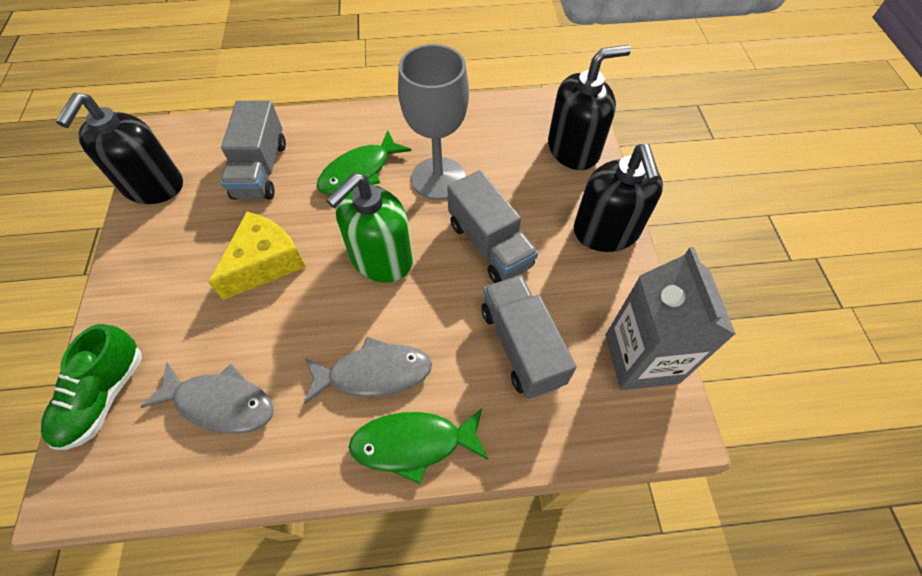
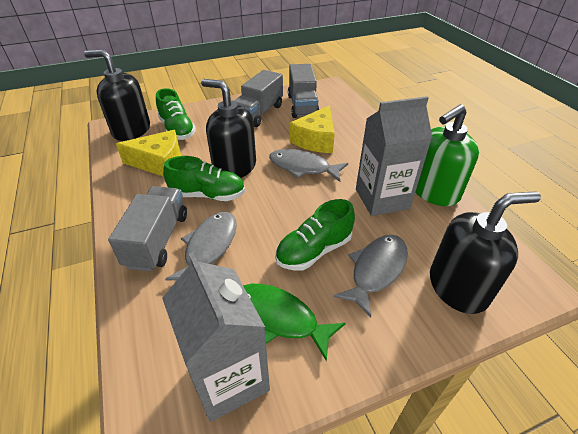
green fish: 2 -> 1
green shoe: 1 -> 3
grey carton: 1 -> 2
grey fish: 2 -> 3
grey goblet: 1 -> 0
yellow cheese: 1 -> 2

